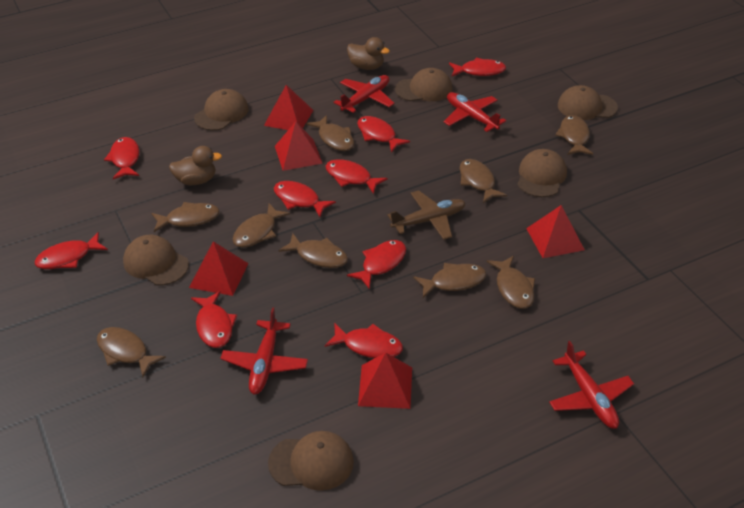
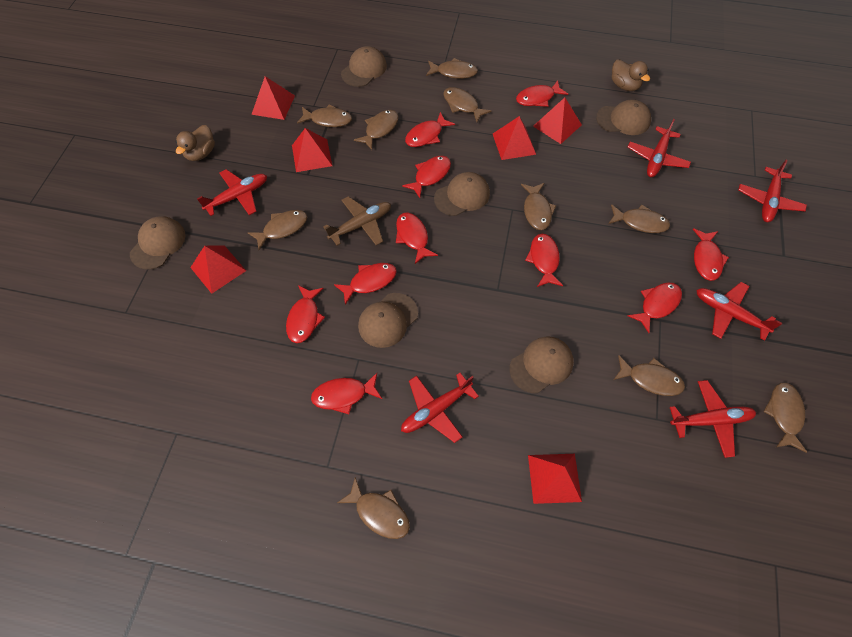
brown fish: 9 -> 10
red fish: 9 -> 10
red plane: 4 -> 6
red pyramid: 5 -> 6

